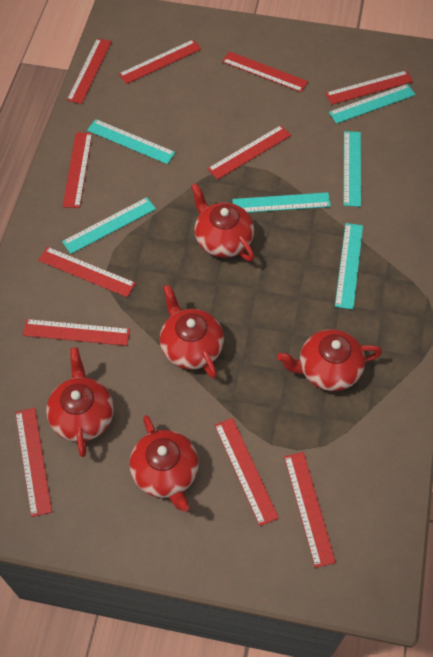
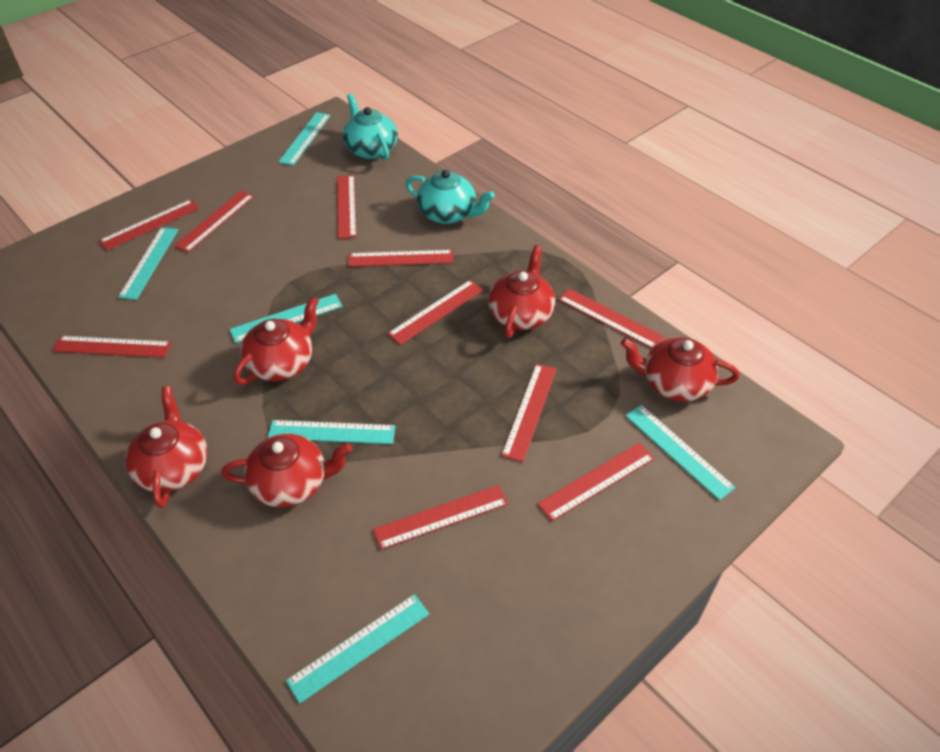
red ruler: 11 -> 10
turquoise teapot: 0 -> 2

